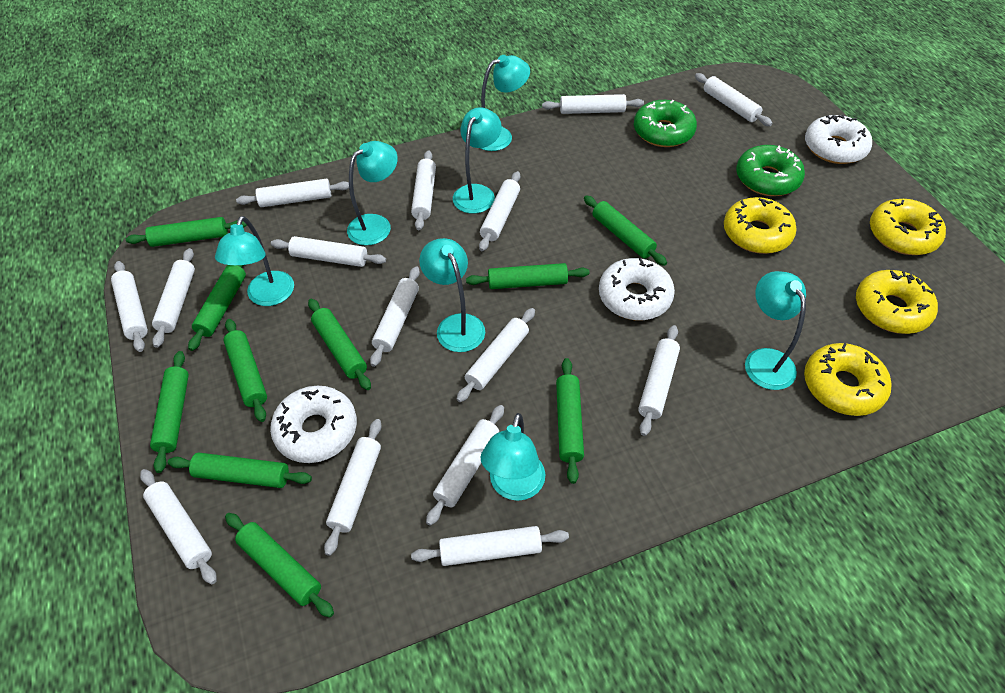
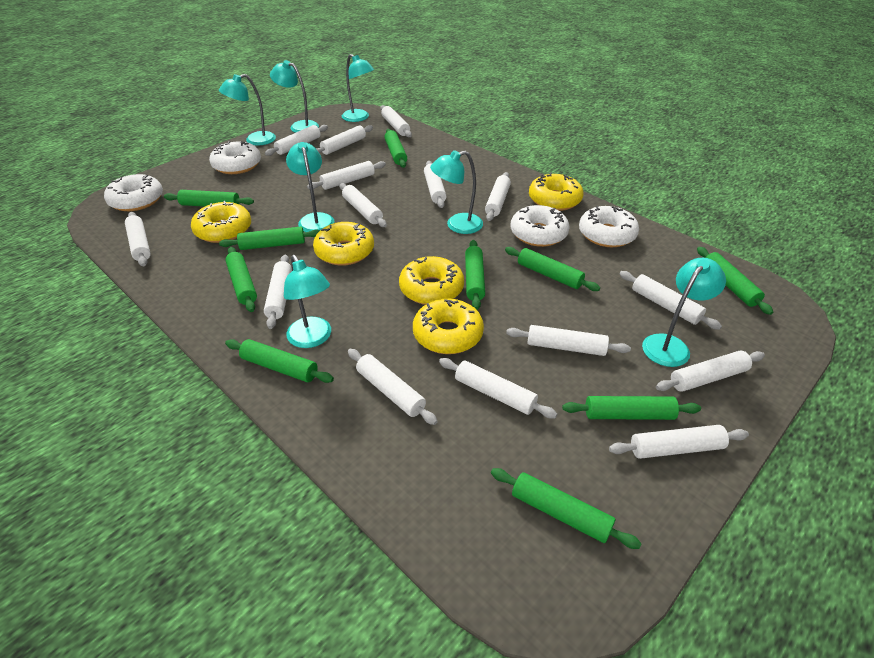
green donut: 2 -> 0
white donut: 3 -> 4
yellow donut: 4 -> 5

